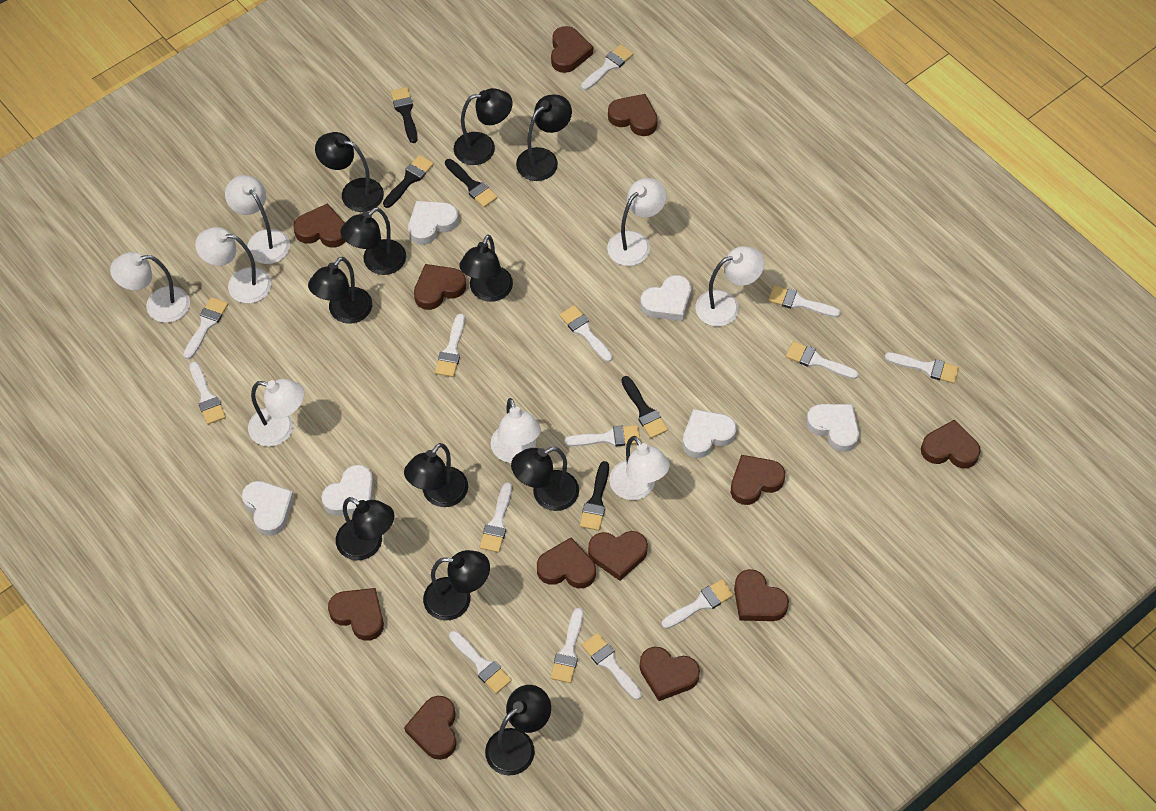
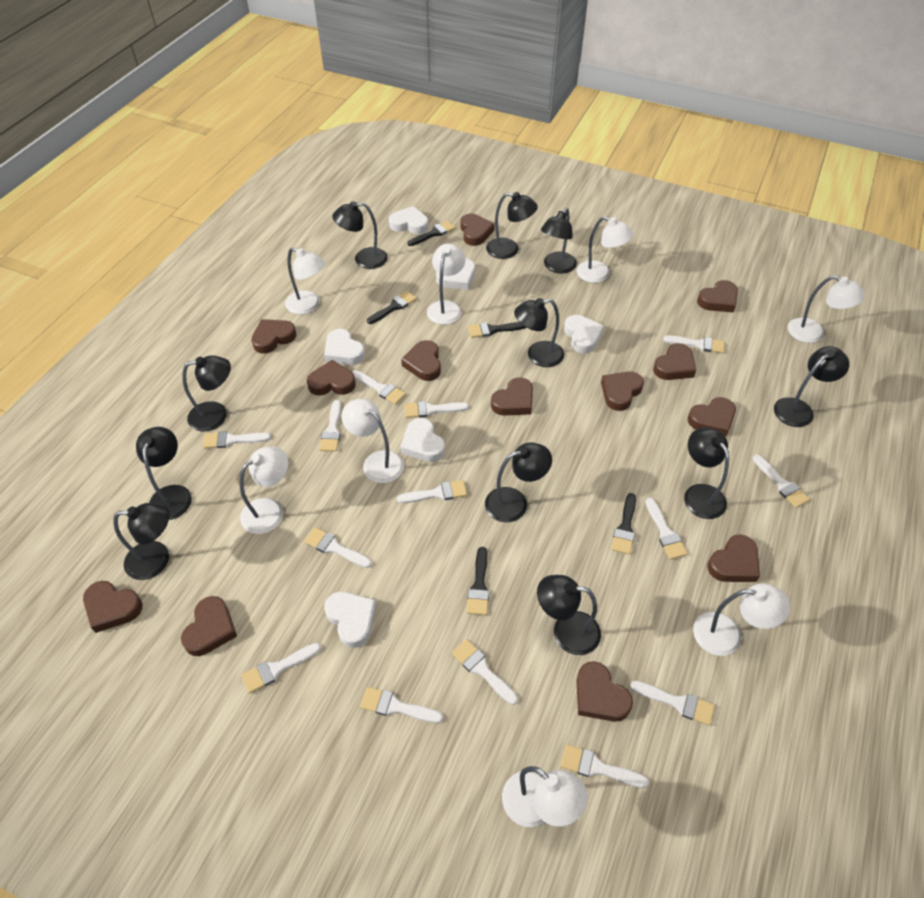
brown heart: 12 -> 13

